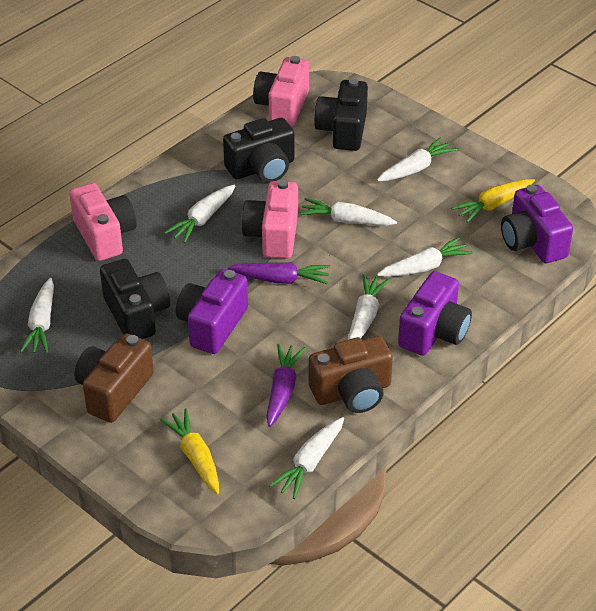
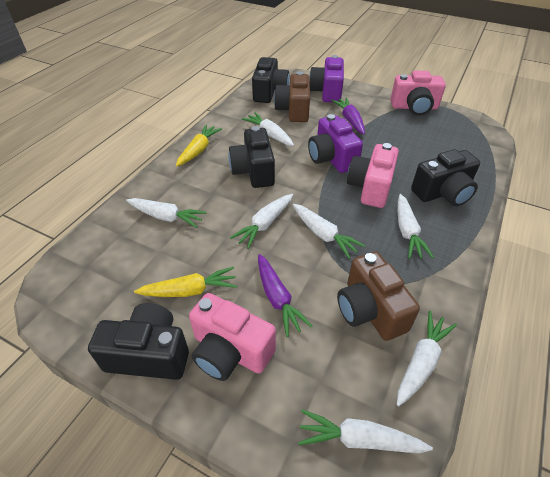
black camera: 3 -> 4
purple camera: 3 -> 2

